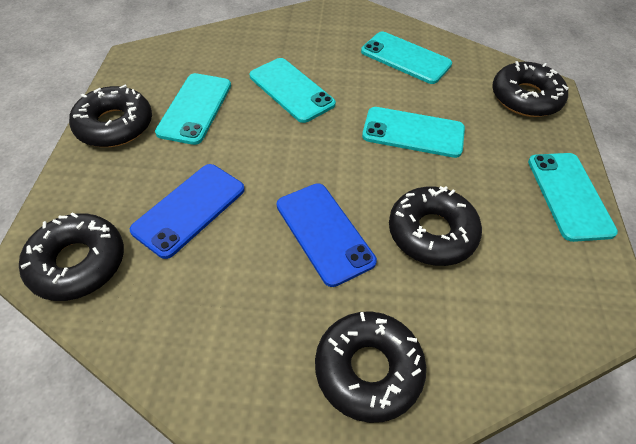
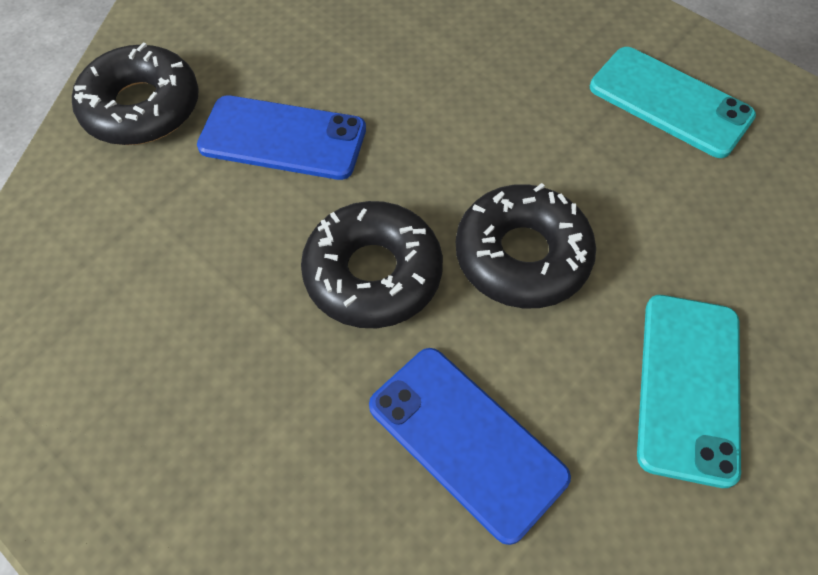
black donut: 5 -> 3
turquoise phone: 5 -> 2

